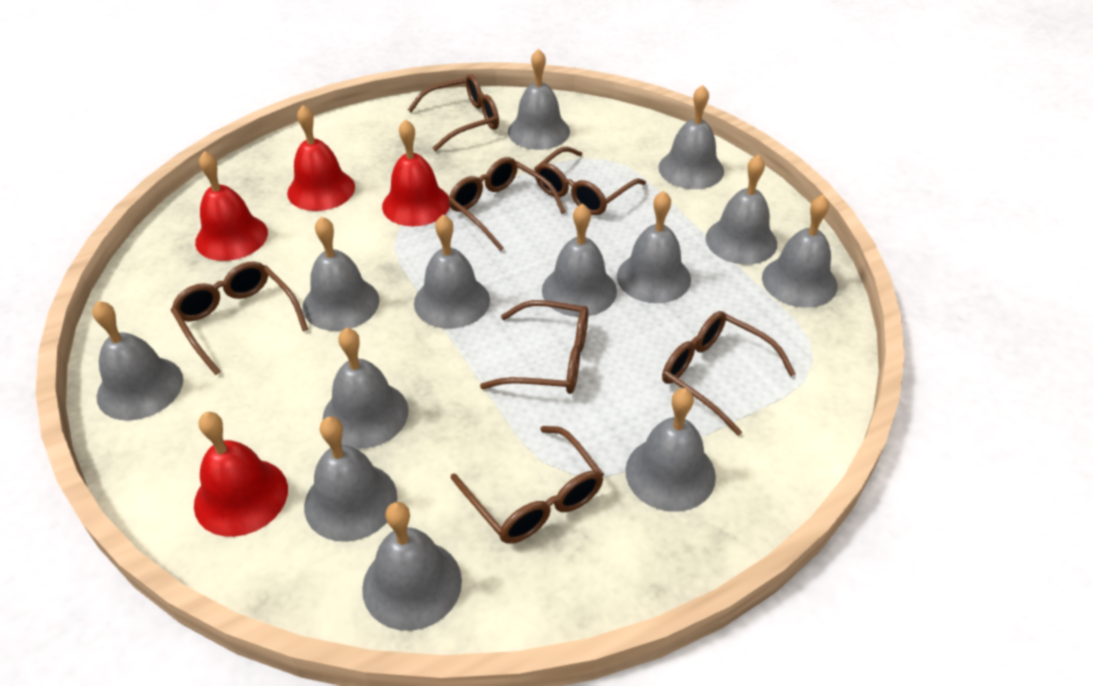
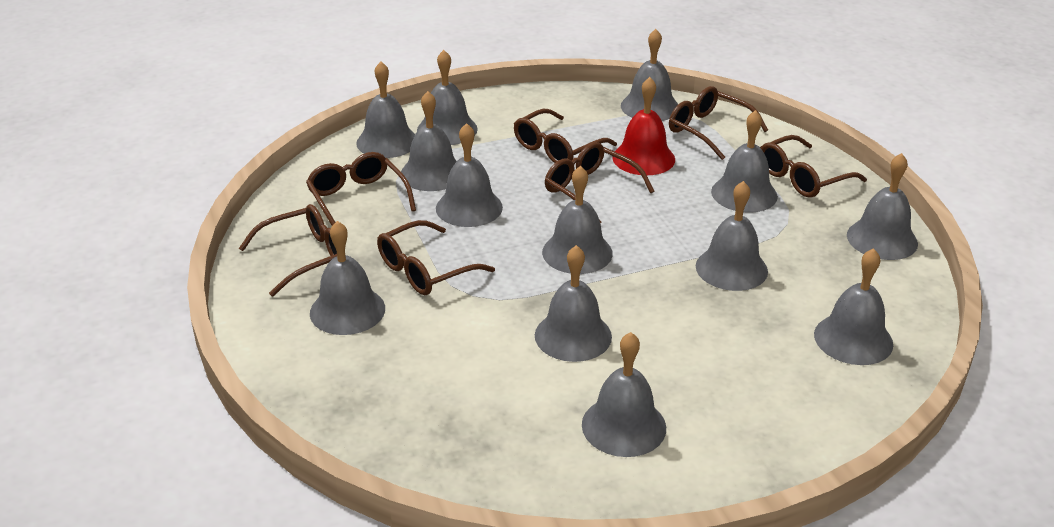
red bell: 4 -> 1

